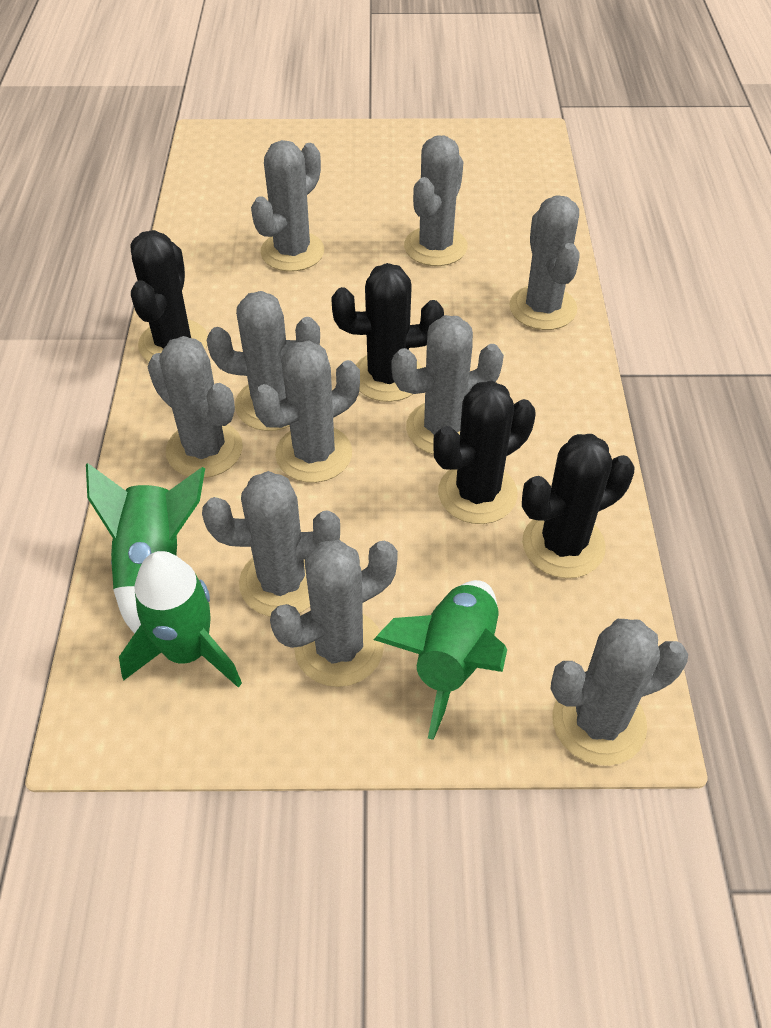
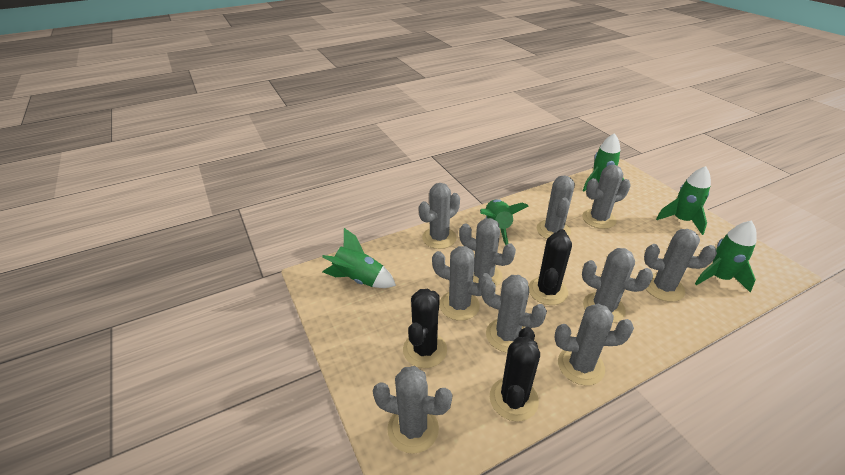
black cactus: 4 -> 3
green rocket: 3 -> 5

